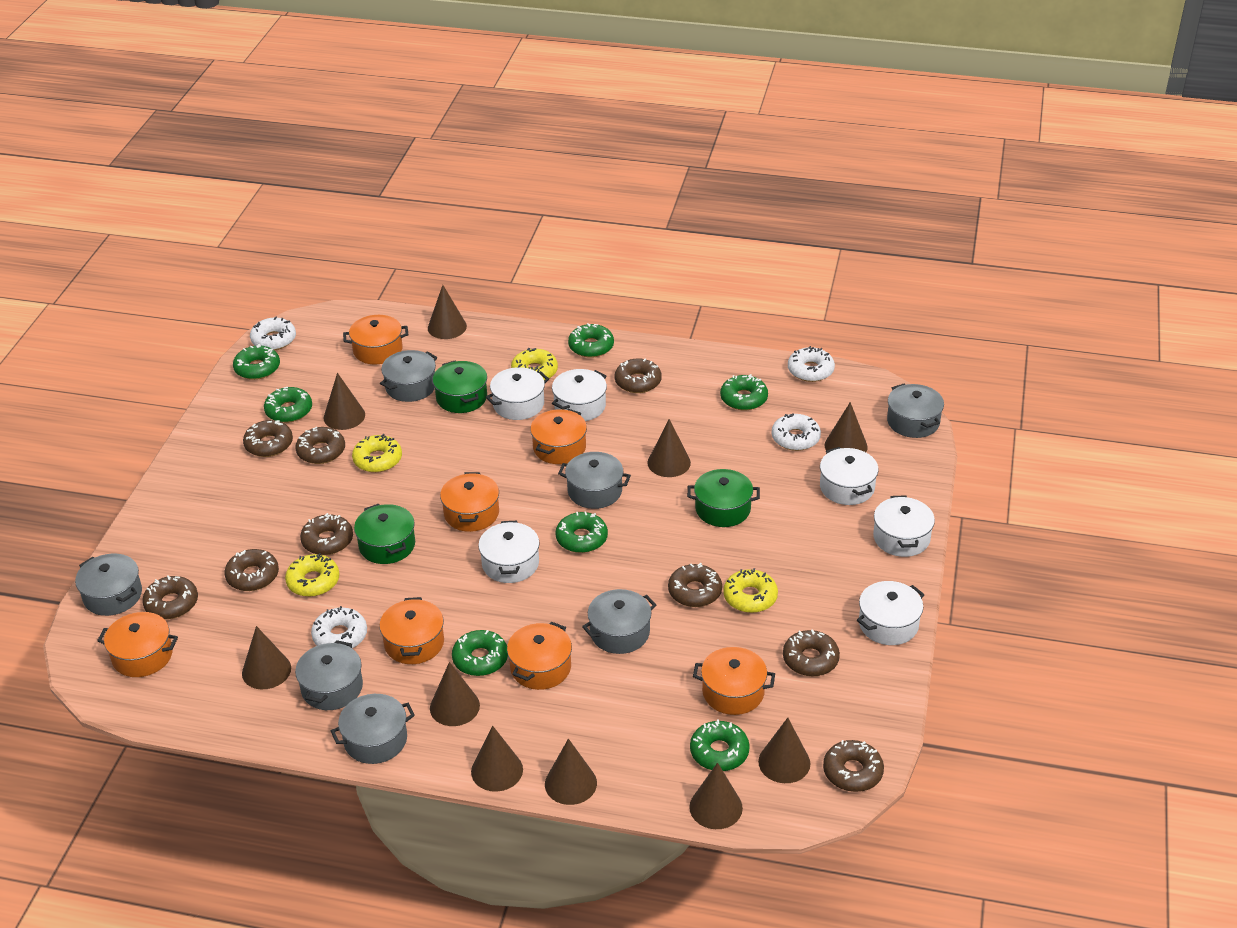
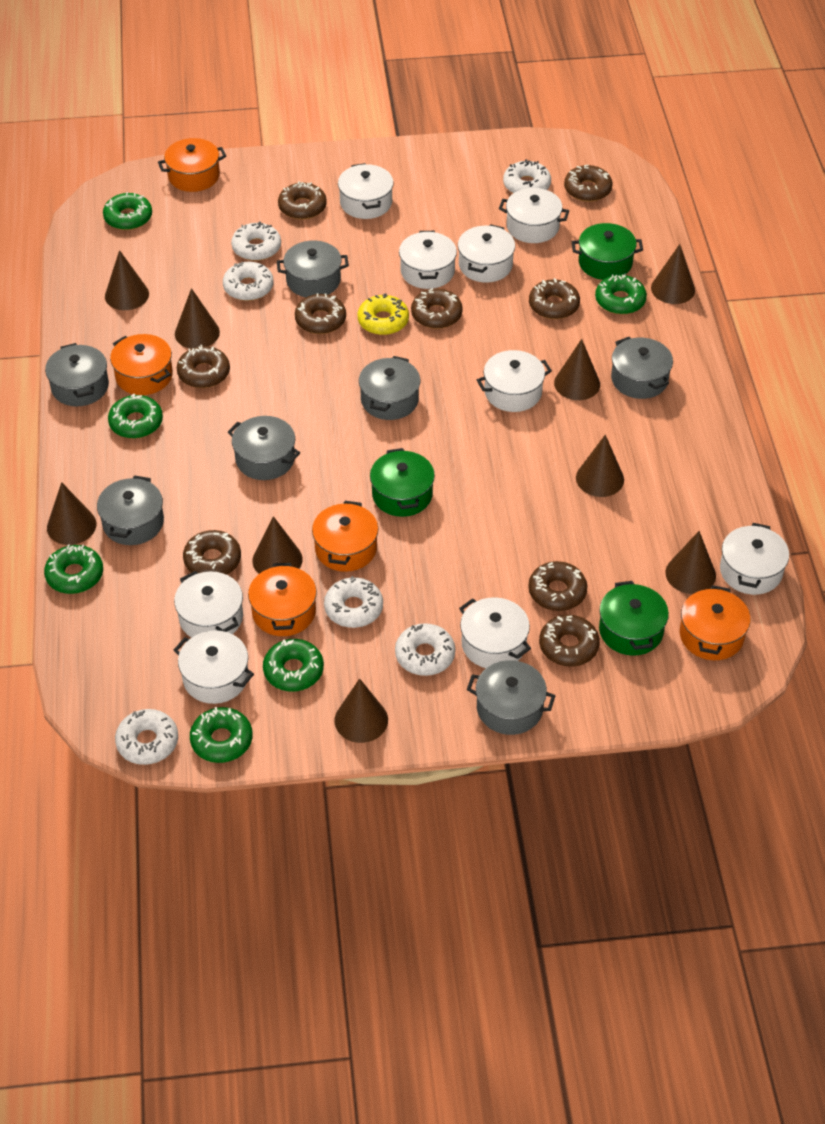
brown cone: 10 -> 9
green donut: 7 -> 6
orange pot: 7 -> 5
white donut: 4 -> 6
white pot: 6 -> 9
yellow donut: 4 -> 1

